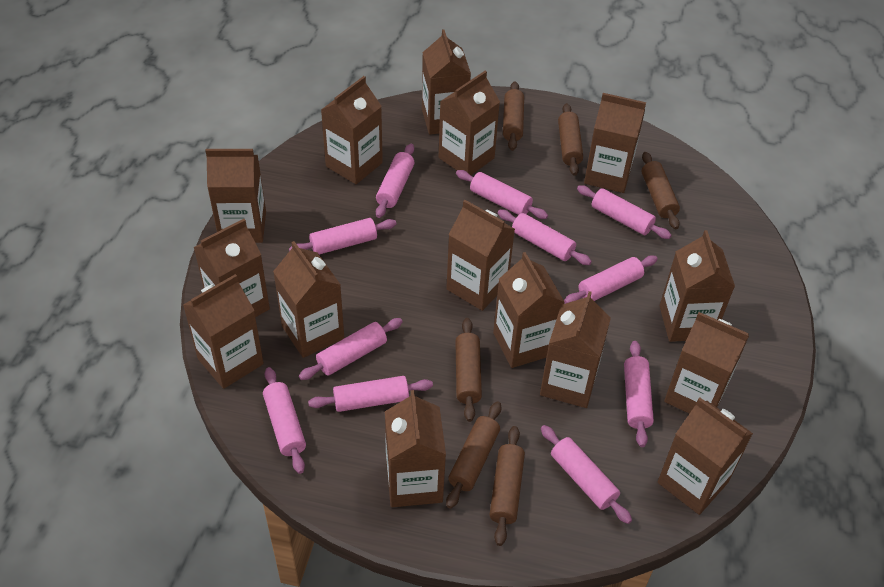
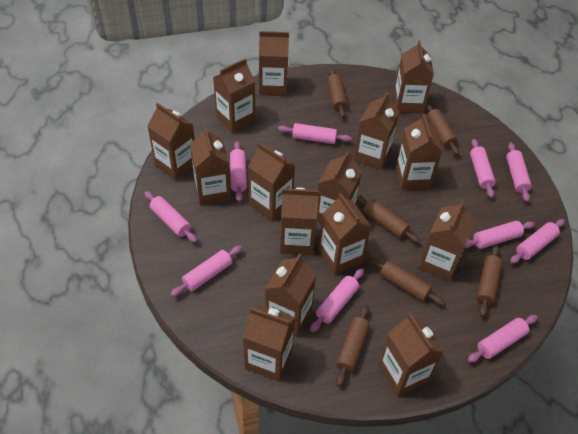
pink rolling pin: 11 -> 10

